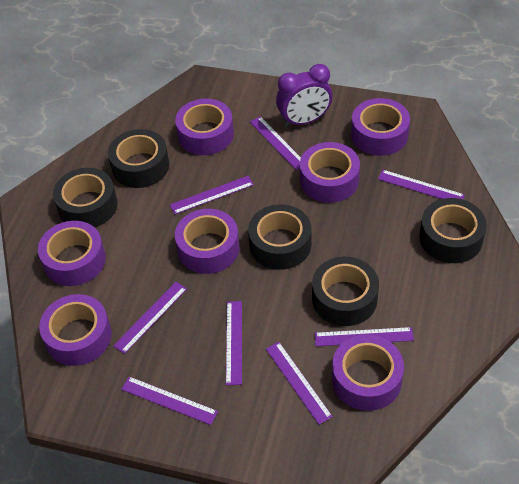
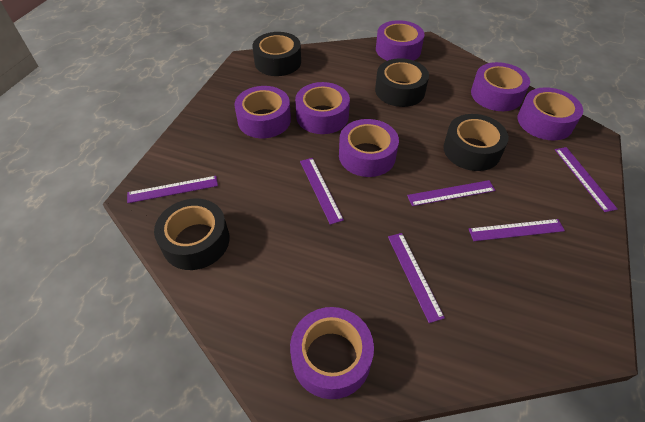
black tape: 5 -> 4
purple clock: 1 -> 0
purple ruler: 8 -> 6

